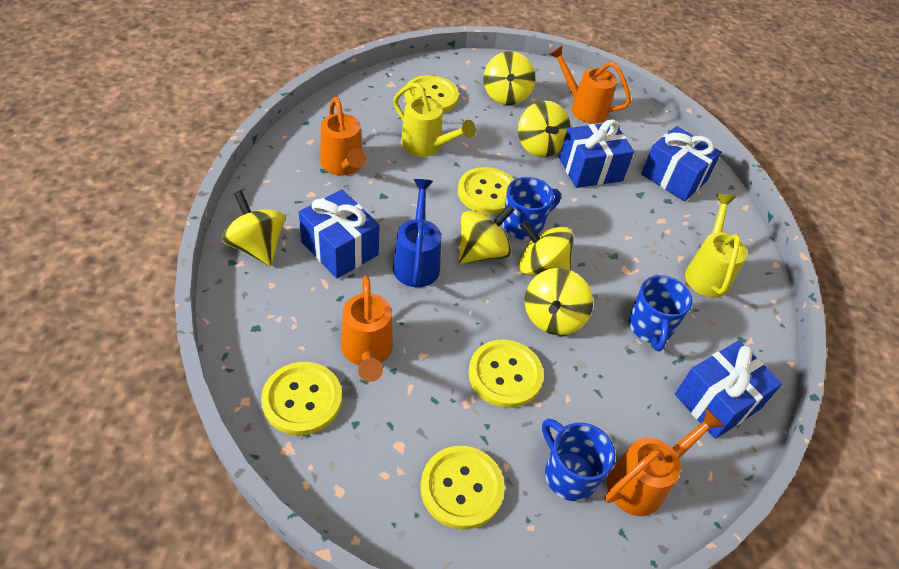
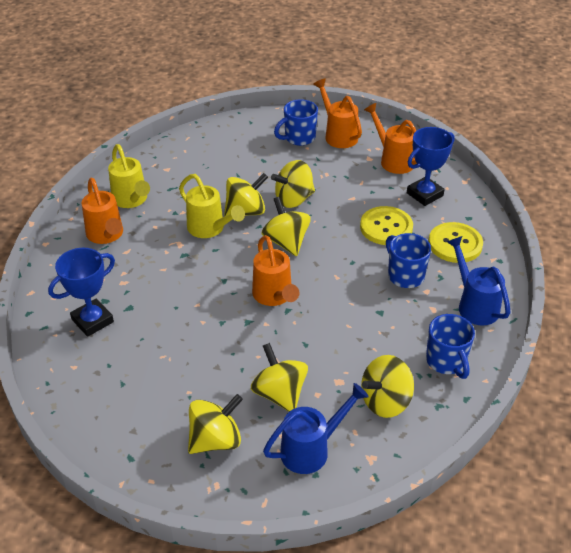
blue gift: 4 -> 0
blue trophy: 0 -> 2
blue watering can: 1 -> 2
yellow button: 5 -> 2

